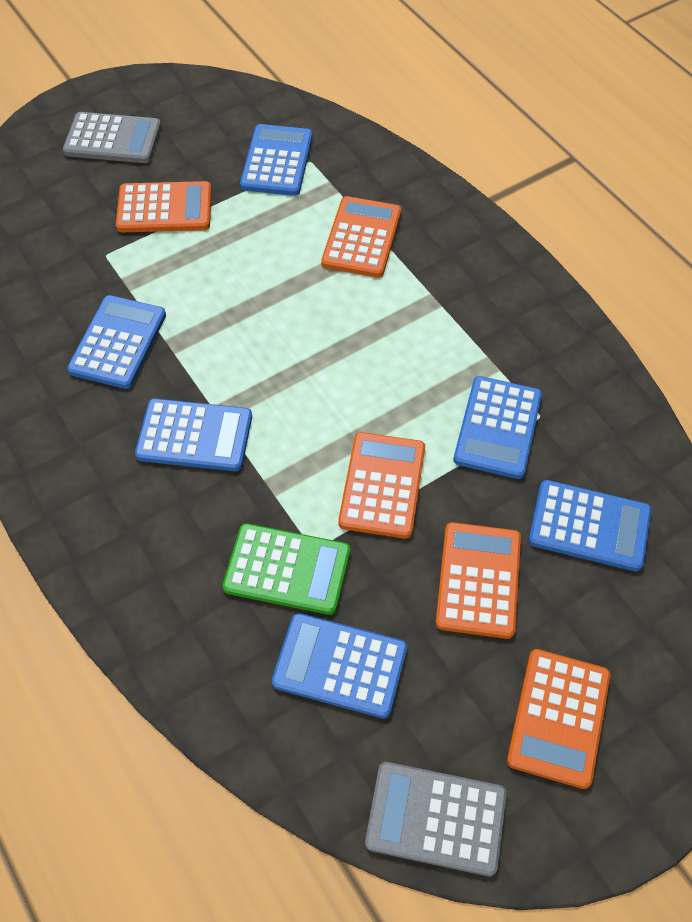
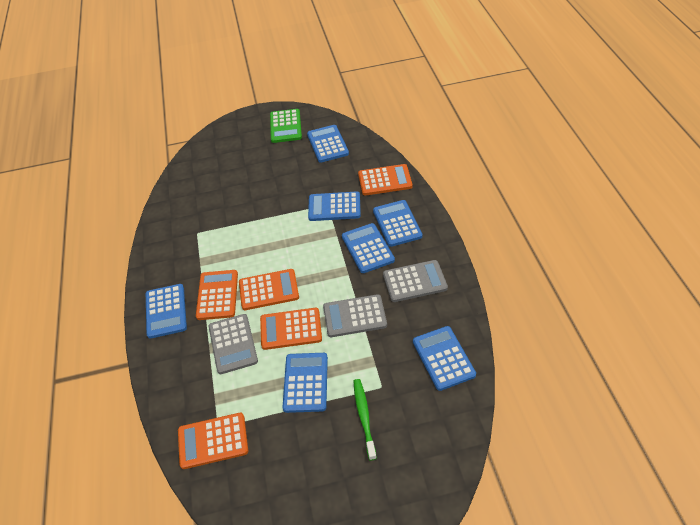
blue calculator: 6 -> 7
green toothbrush: 0 -> 1
grey calculator: 2 -> 3

